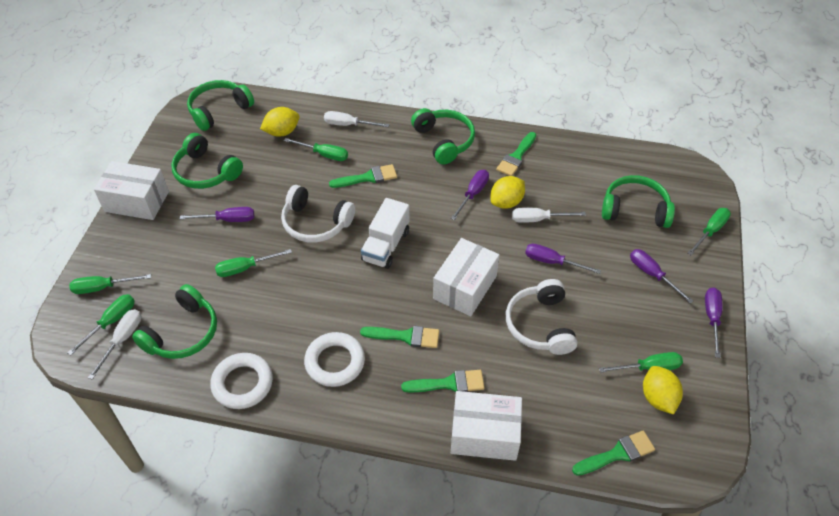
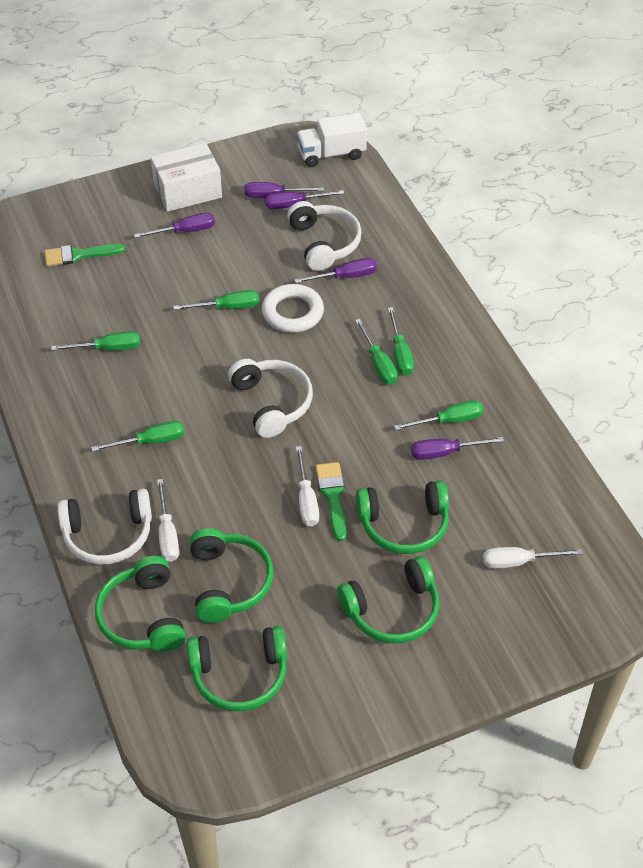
green brush: 5 -> 2
white box: 3 -> 1
white headphones: 2 -> 3
white ring: 2 -> 1
yellow lemon: 3 -> 0

